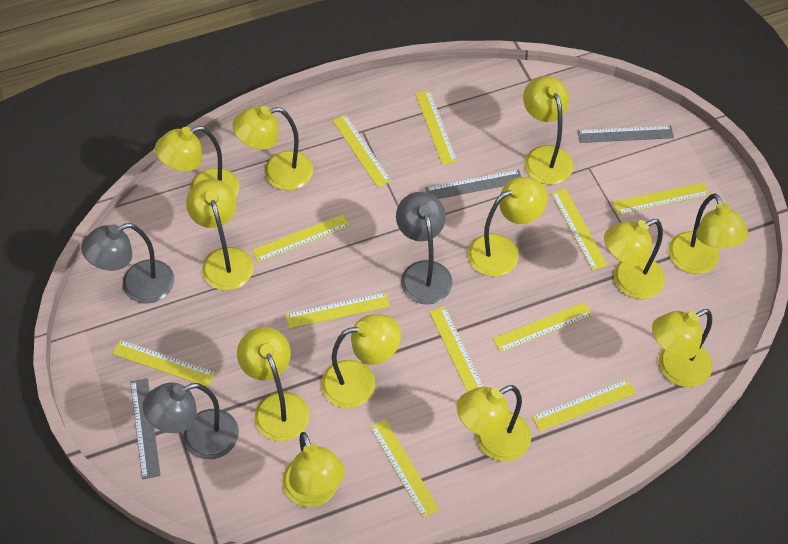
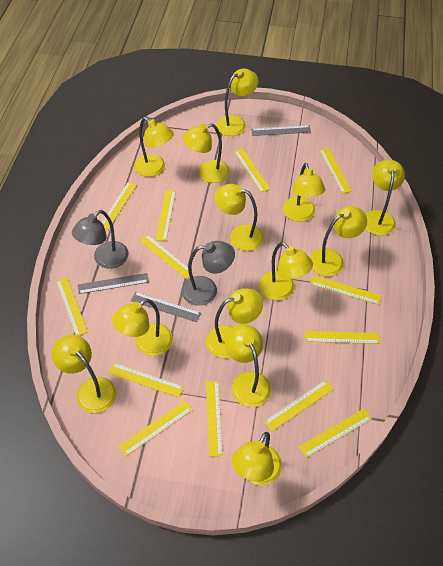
grey lamp: 3 -> 2
yellow lamp: 12 -> 13
yellow ruler: 11 -> 13

